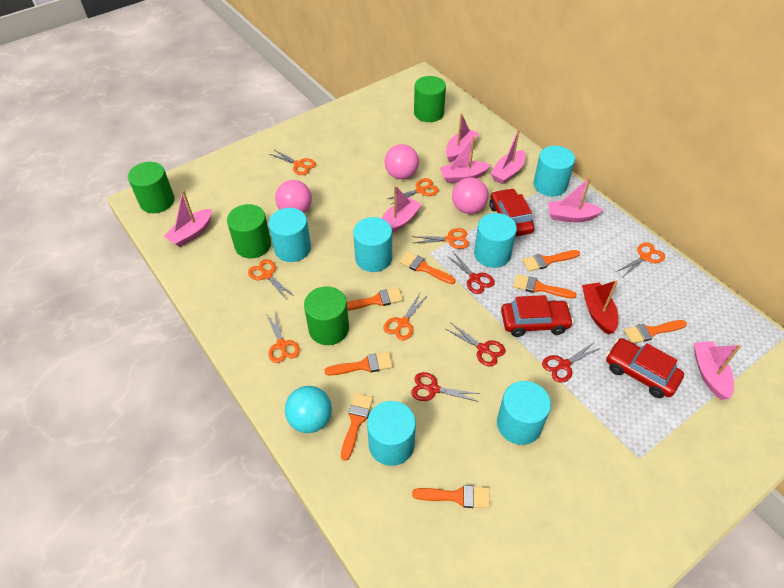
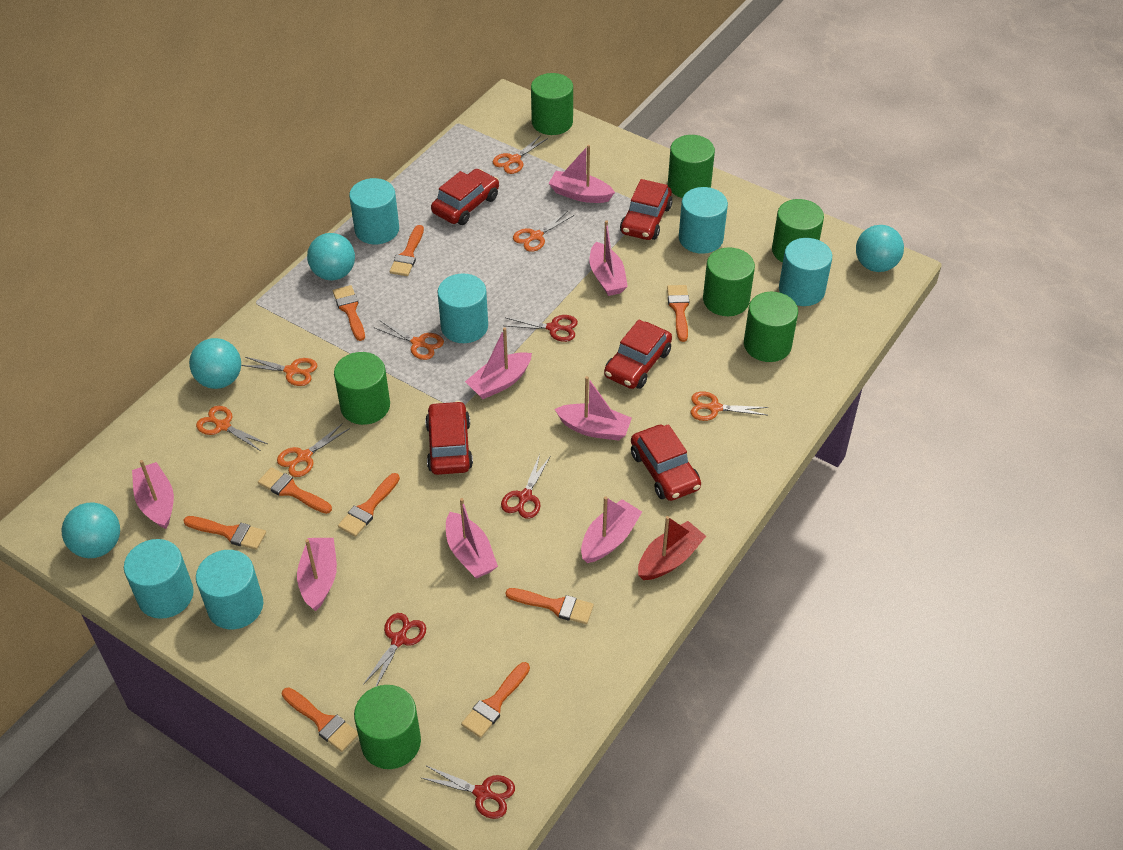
green cylinder: 4 -> 7
orange brush: 8 -> 9
pink ball: 3 -> 0
pink boat: 7 -> 8
red car: 3 -> 5
turquoise ball: 1 -> 4

